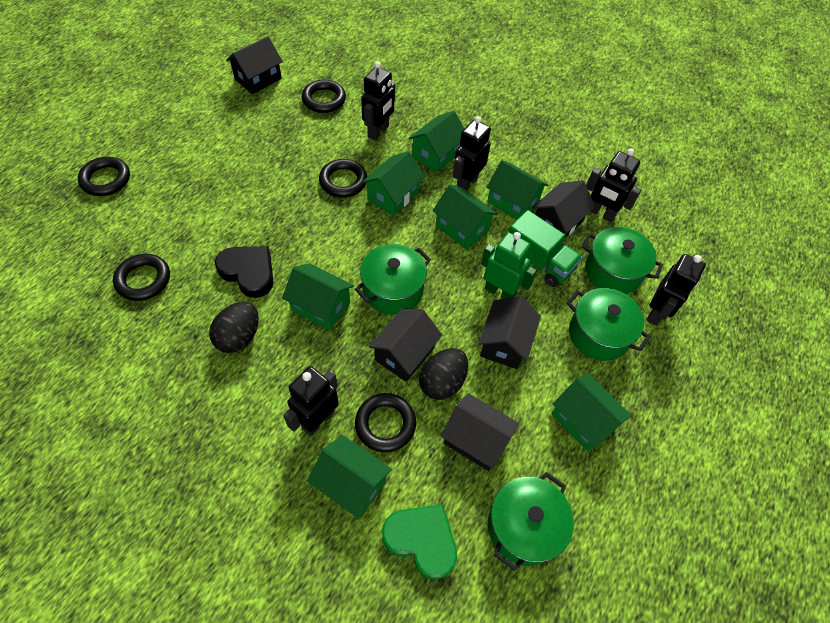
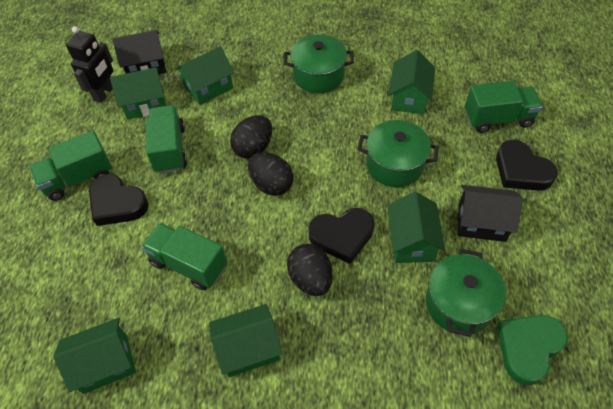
black egg: 2 -> 3
black heart: 1 -> 3
black house: 5 -> 2
black ring: 5 -> 0
black robot: 5 -> 1
green house: 7 -> 6
green pot: 4 -> 3
green robot: 1 -> 0
green truck: 1 -> 4

